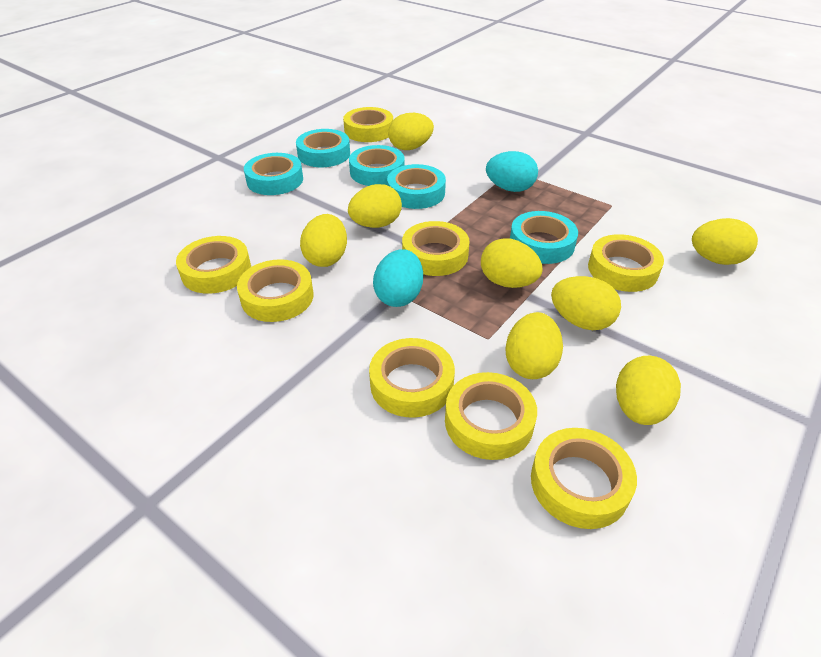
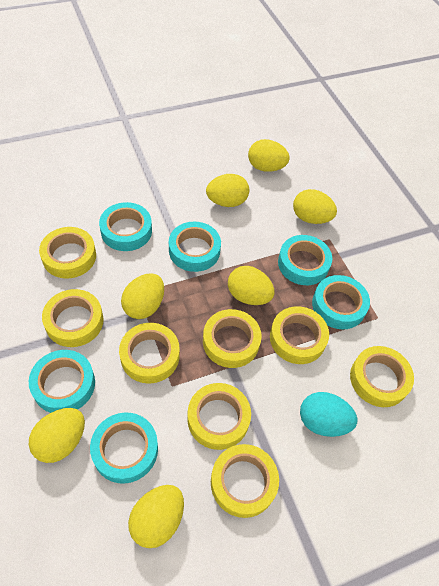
turquoise egg: 2 -> 1
turquoise tape: 5 -> 6
yellow egg: 8 -> 7

